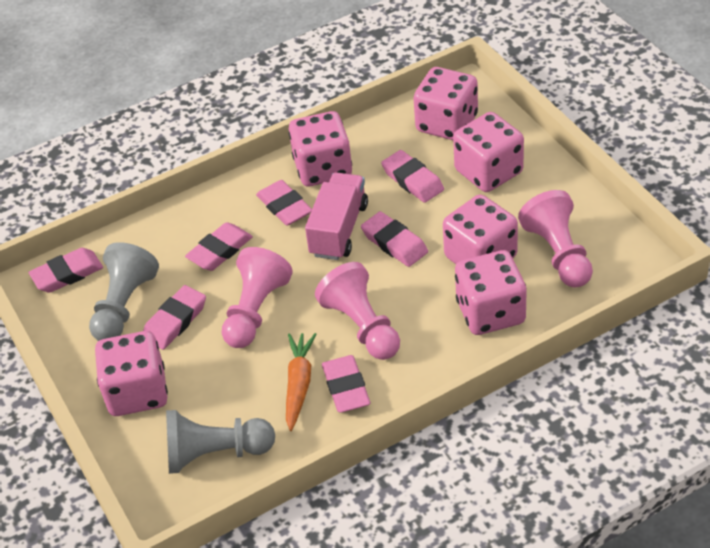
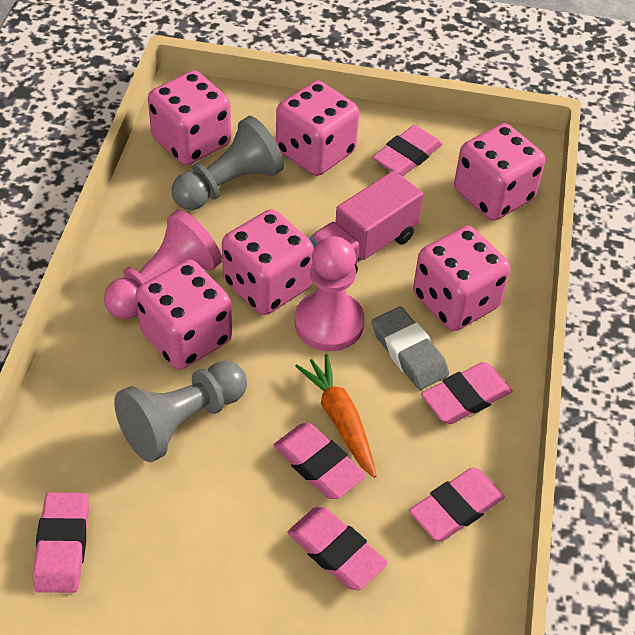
grey eraser: 0 -> 1
pink eraser: 7 -> 6
pink pawn: 3 -> 2

